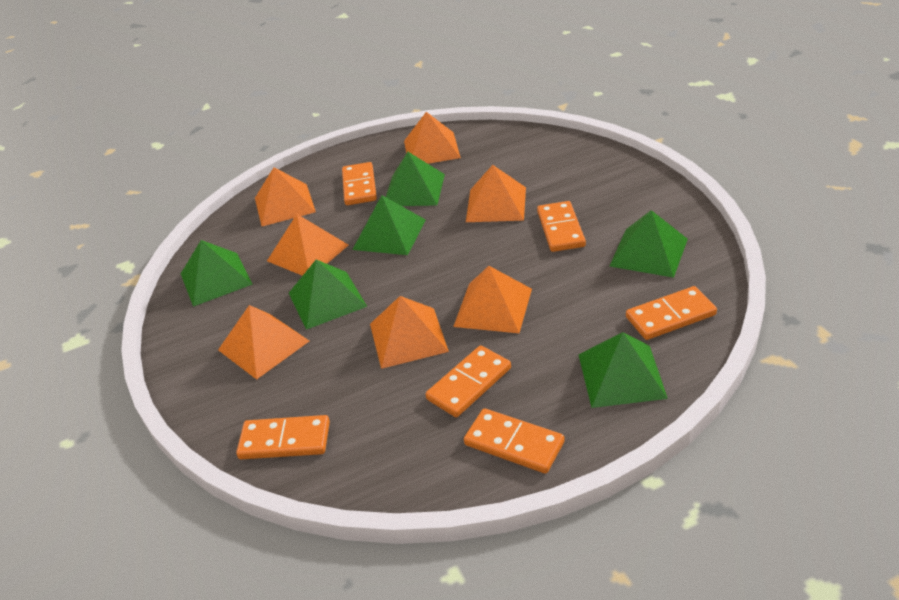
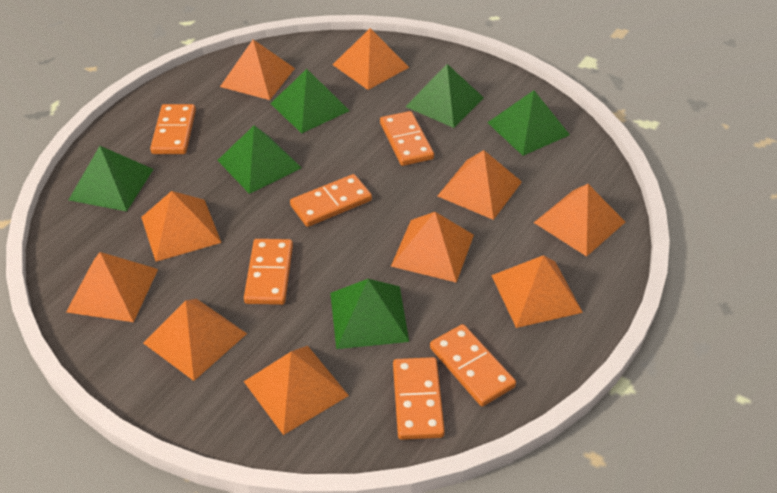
orange pyramid: 7 -> 10

